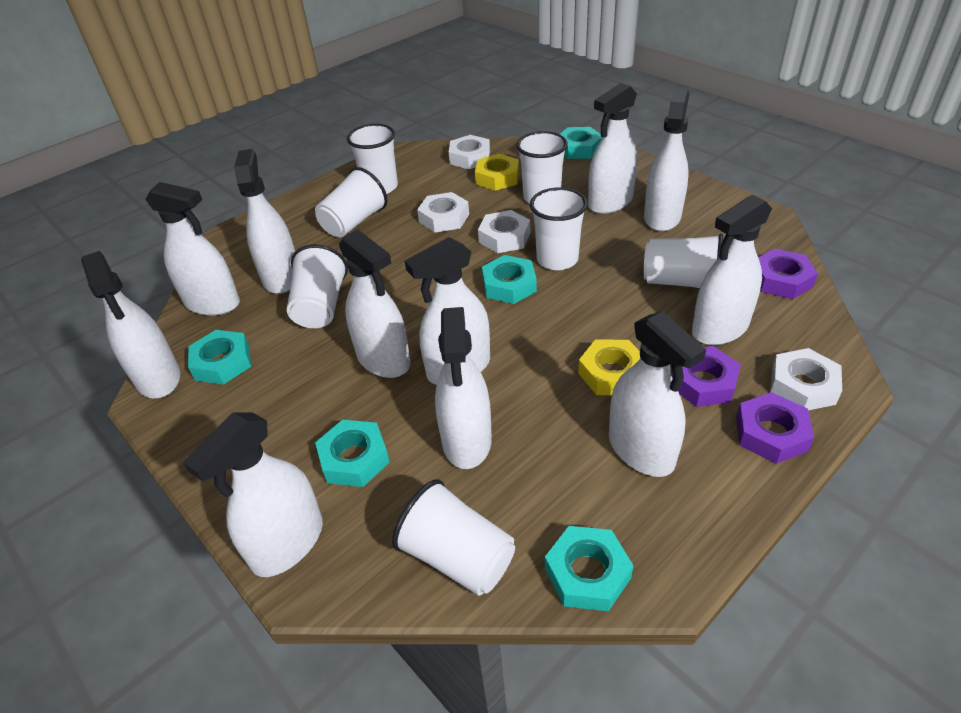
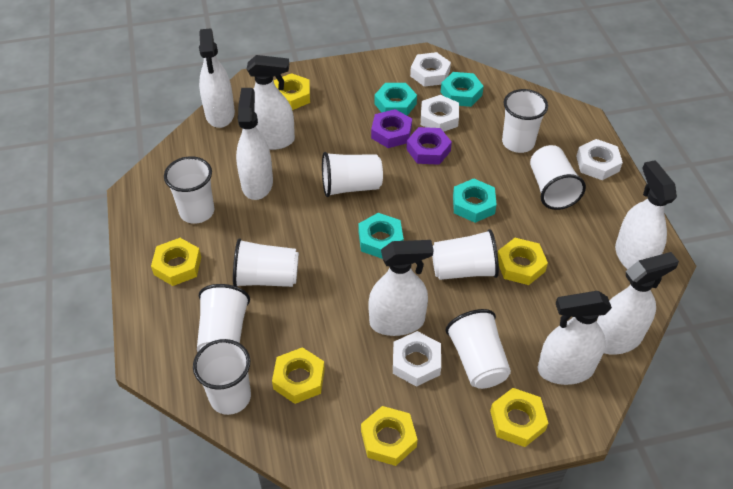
purple nut: 3 -> 2
turquoise nut: 5 -> 4
white cup: 7 -> 9
white spray bottle: 11 -> 7
yellow nut: 2 -> 6

